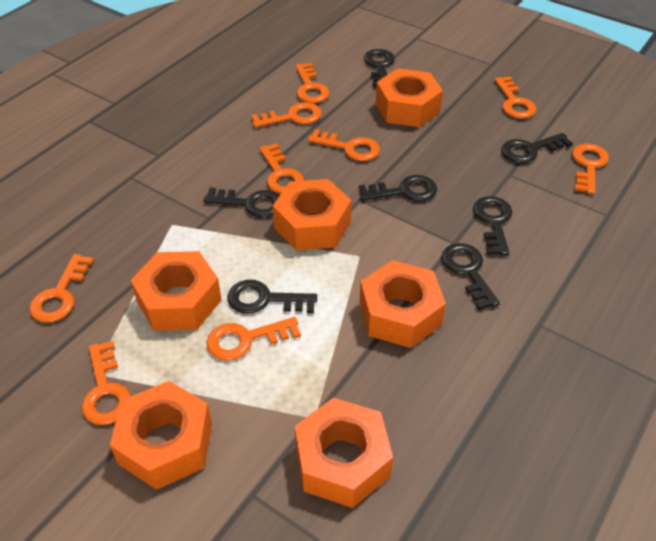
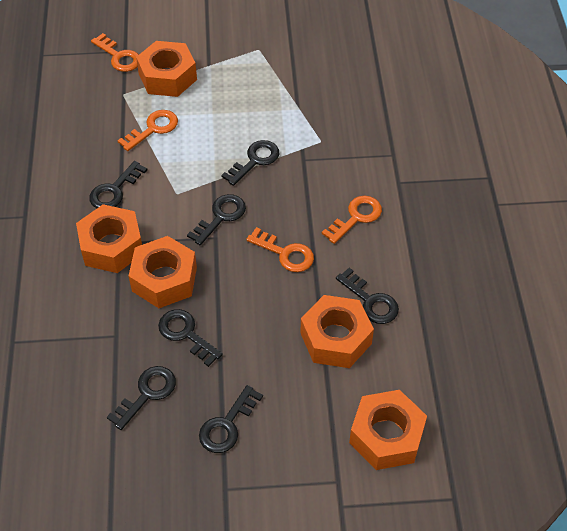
orange key: 9 -> 4
orange nut: 6 -> 5

